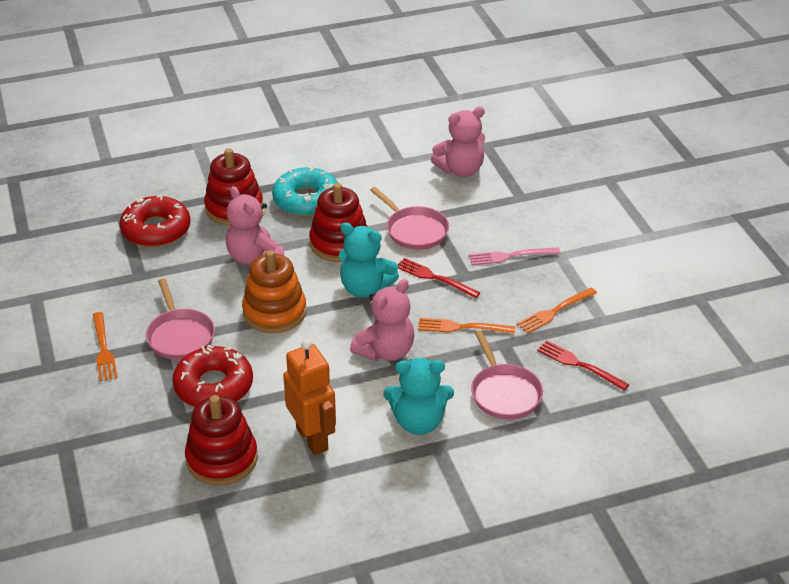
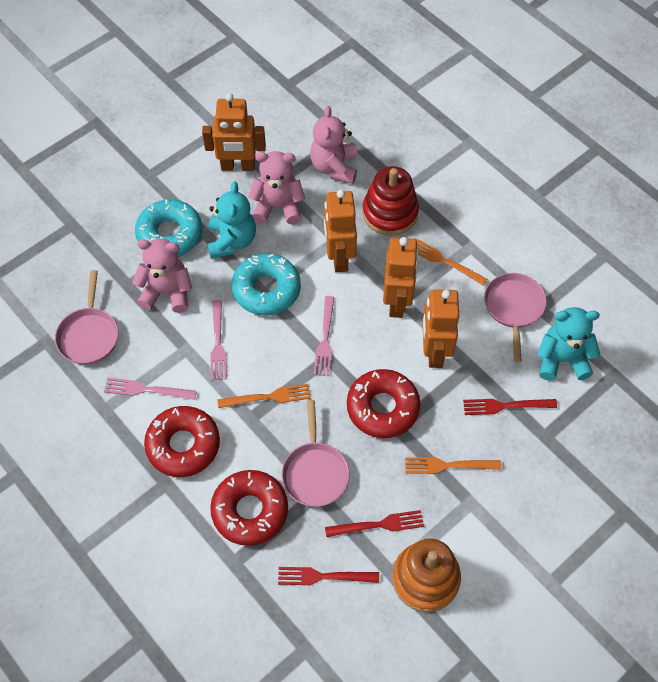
orange robot: 1 -> 4
pink fork: 1 -> 3
red donut: 2 -> 3
red fork: 2 -> 3
red stacking toy: 3 -> 1
turquoise donut: 1 -> 2

